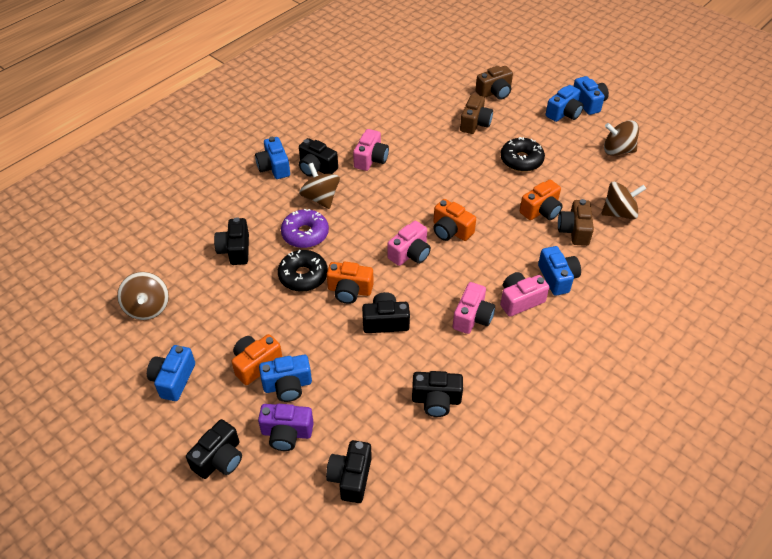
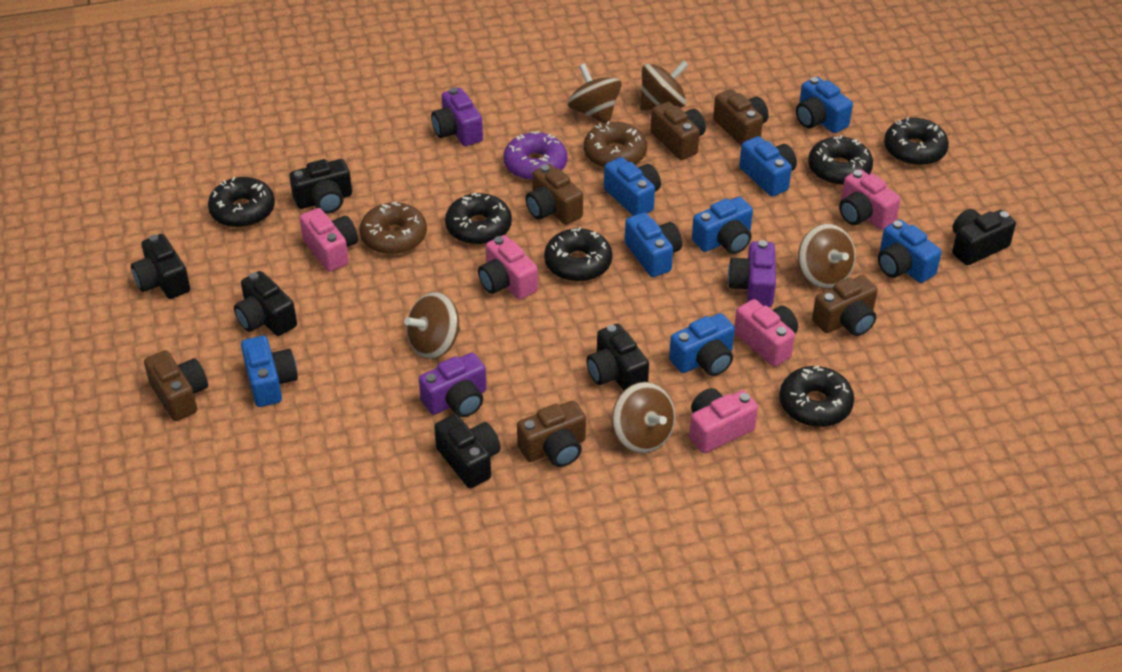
black donut: 2 -> 6
blue camera: 6 -> 8
brown camera: 3 -> 6
brown donut: 0 -> 2
brown spinning top: 4 -> 5
orange camera: 4 -> 0
pink camera: 4 -> 5
purple camera: 1 -> 3

